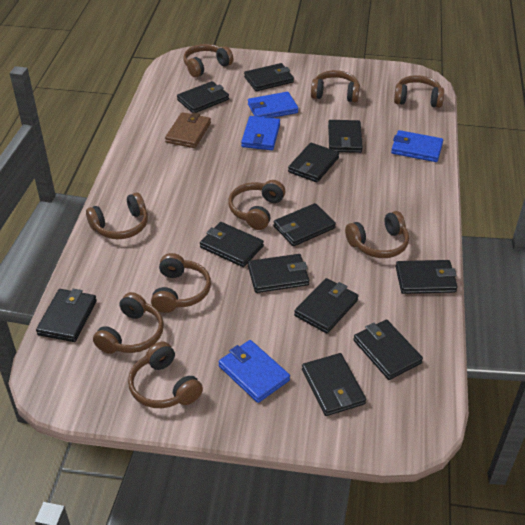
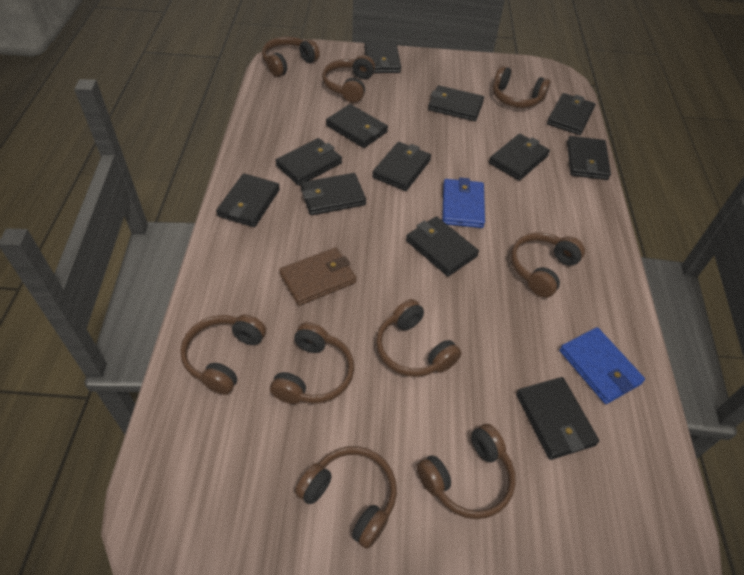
blue wallet: 4 -> 2

